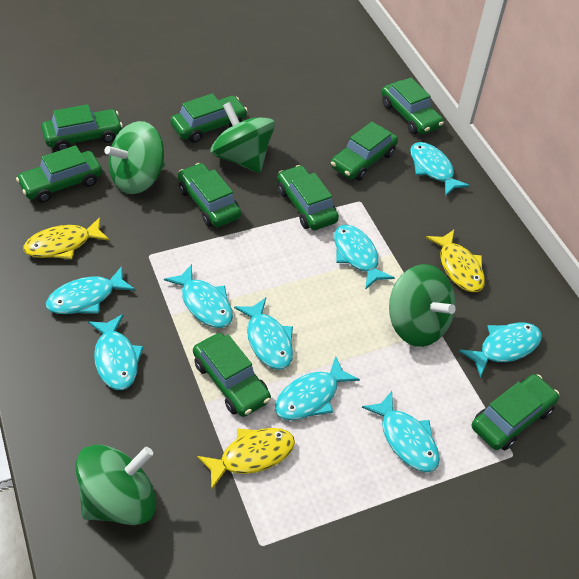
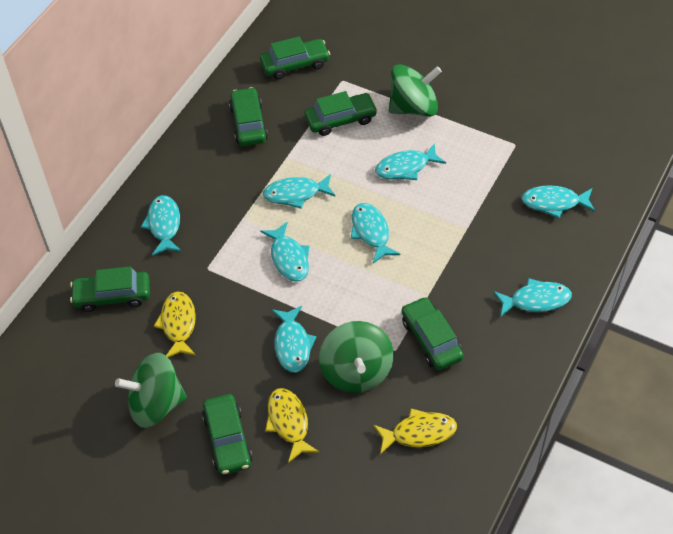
green car: 9 -> 6
green spinning top: 4 -> 3
turquoise fish: 9 -> 8

